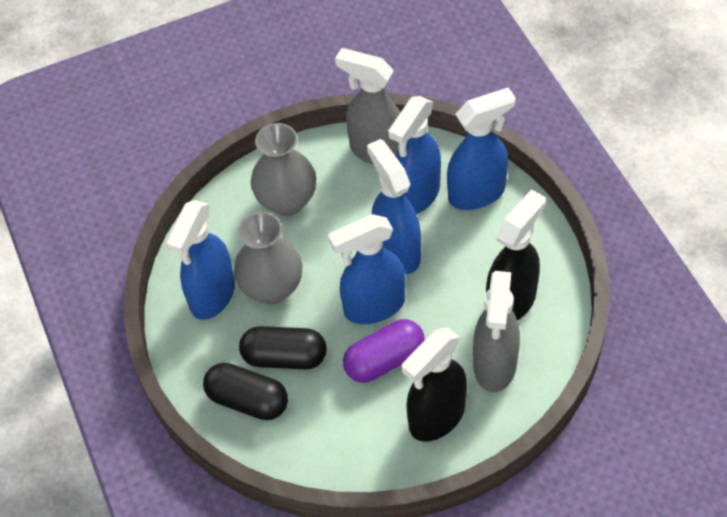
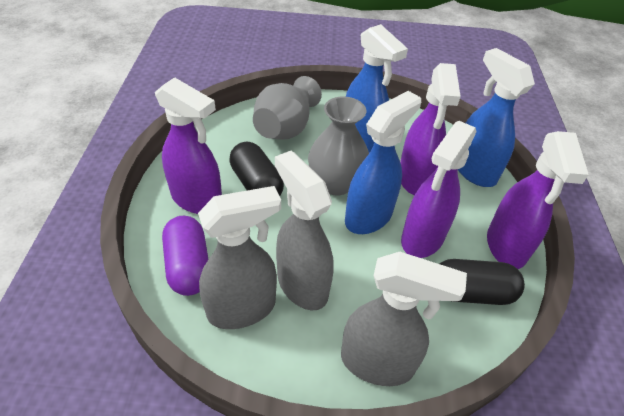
black spray bottle: 2 -> 0
blue spray bottle: 5 -> 3
grey spray bottle: 2 -> 3
purple spray bottle: 0 -> 4

